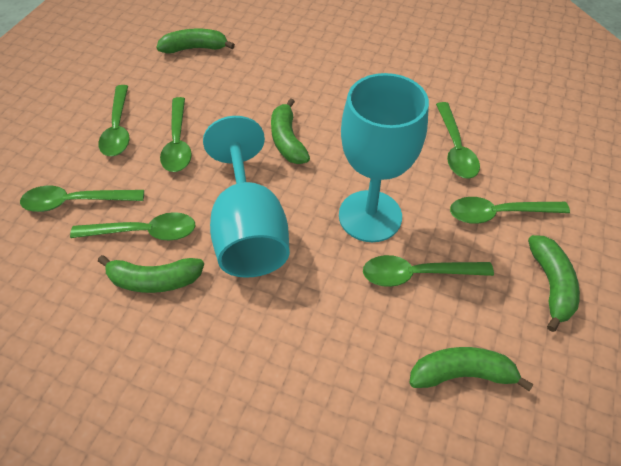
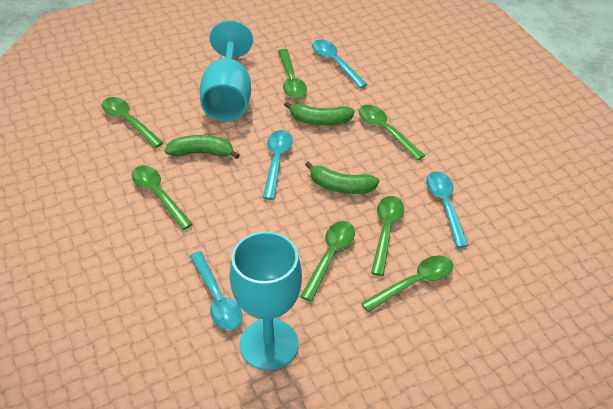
green banana: 5 -> 3
turquoise spoon: 0 -> 4

